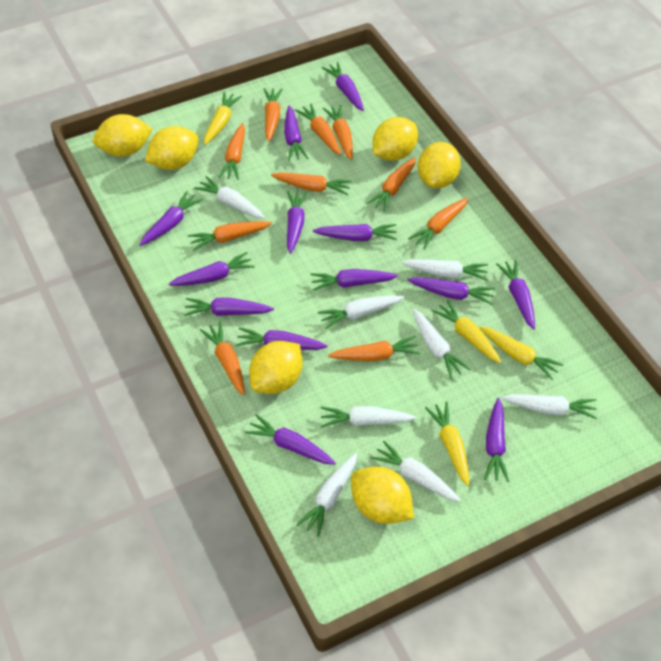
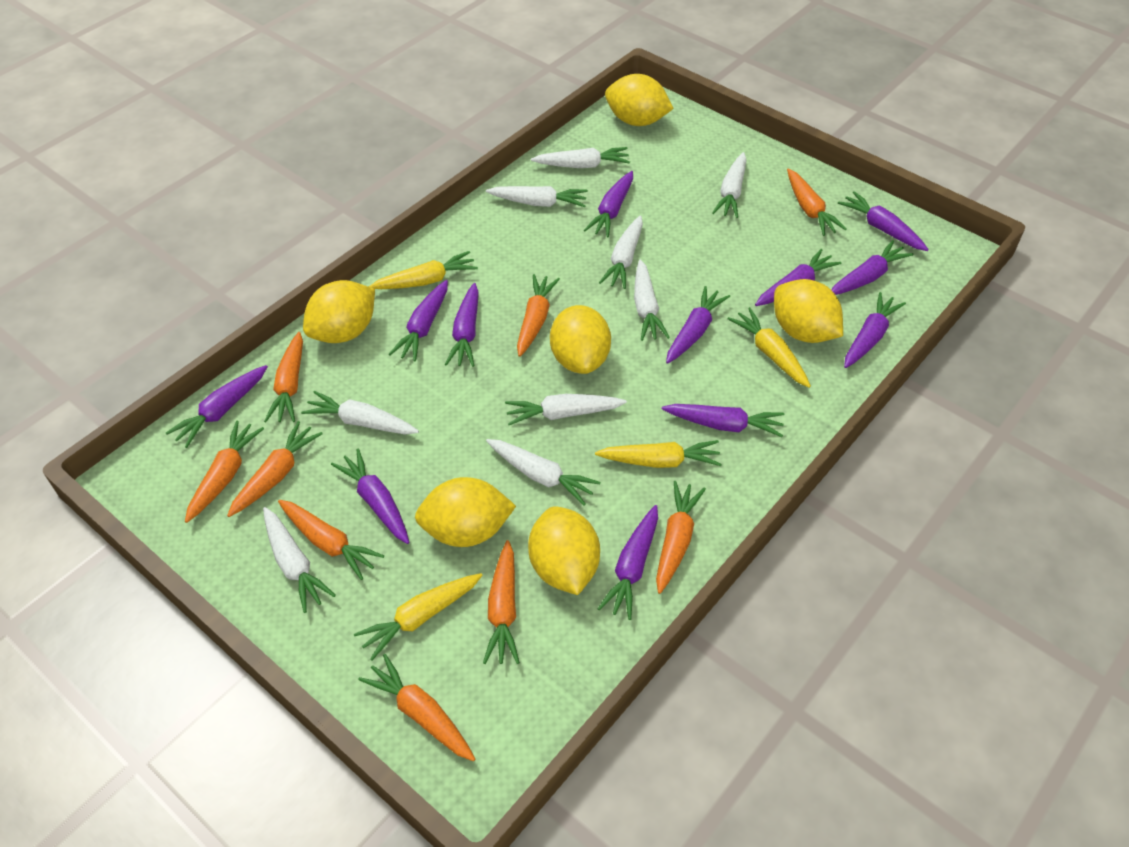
orange carrot: 10 -> 9
purple carrot: 13 -> 12
white carrot: 8 -> 9

